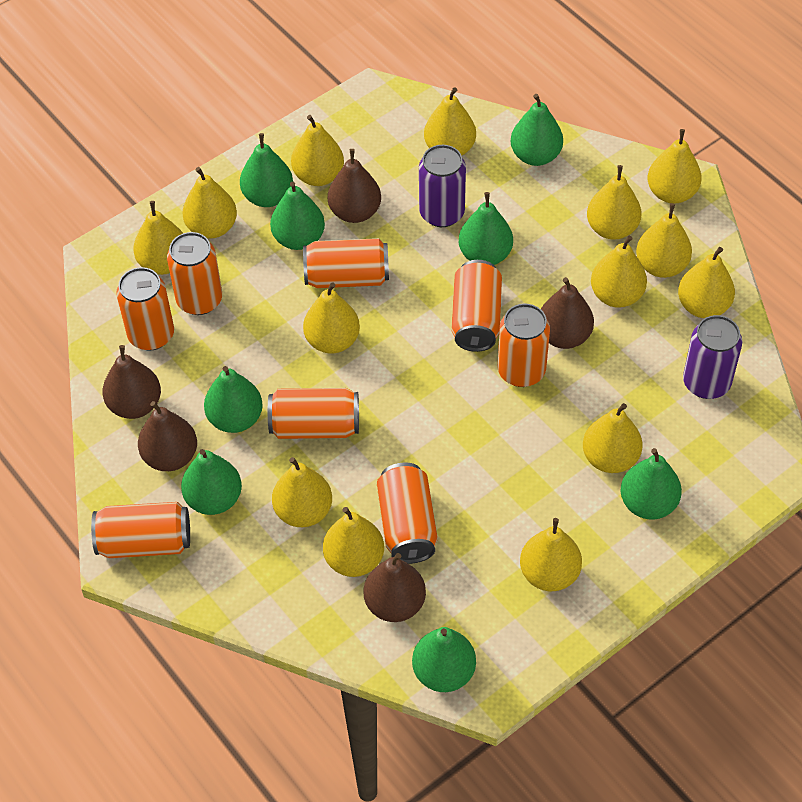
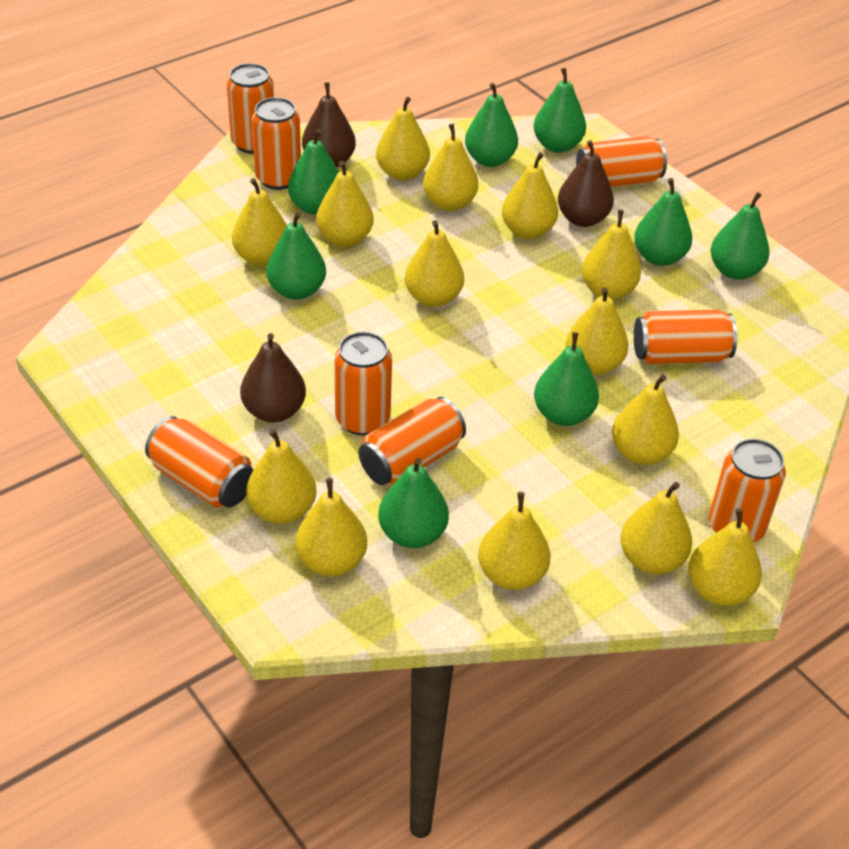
brown pear: 5 -> 3
purple can: 2 -> 0

